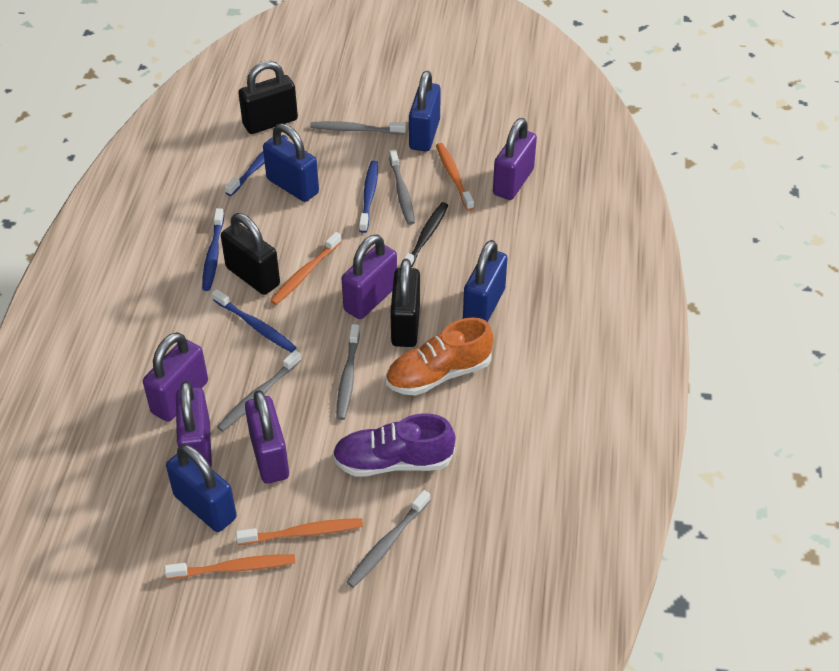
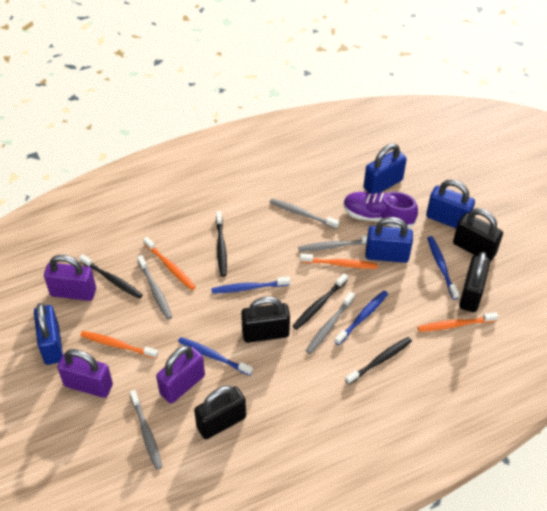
black padlock: 3 -> 4
black toothbrush: 1 -> 4
orange shoe: 1 -> 0
purple padlock: 5 -> 3

